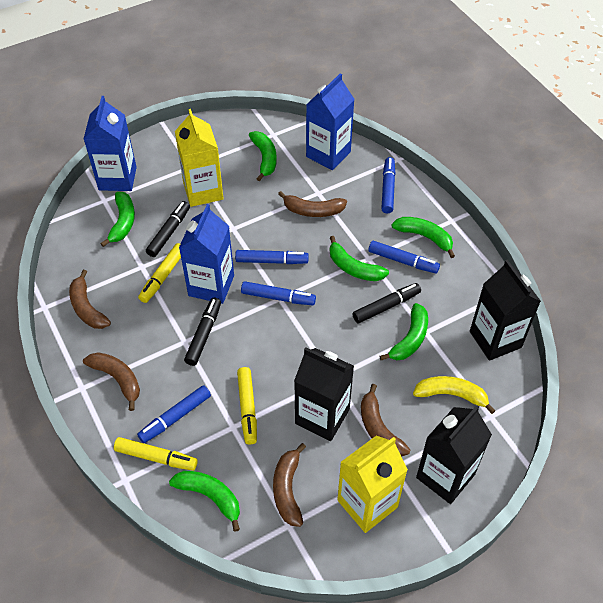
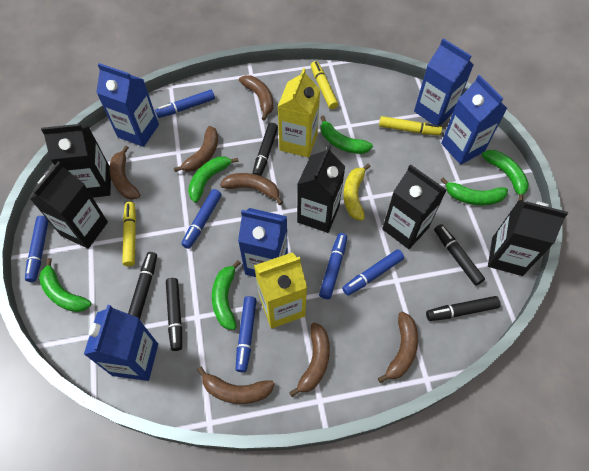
black carton: 3 -> 5
black marker: 3 -> 5
blue carton: 3 -> 5
blue marker: 5 -> 6
brown banana: 5 -> 7

